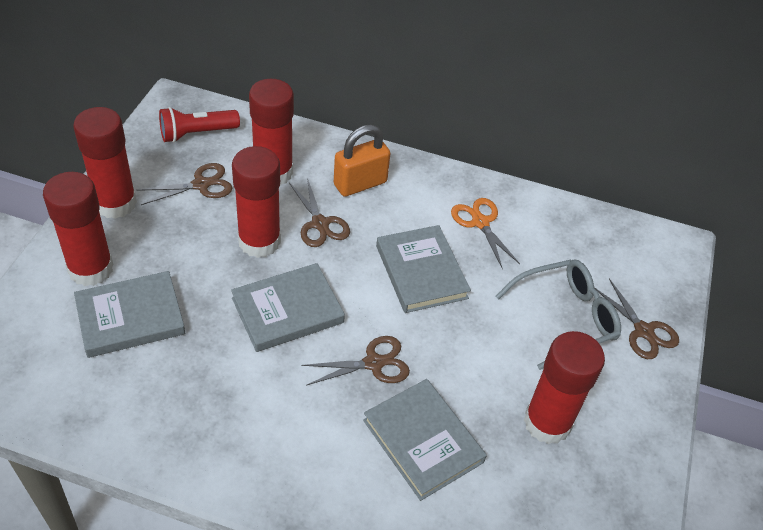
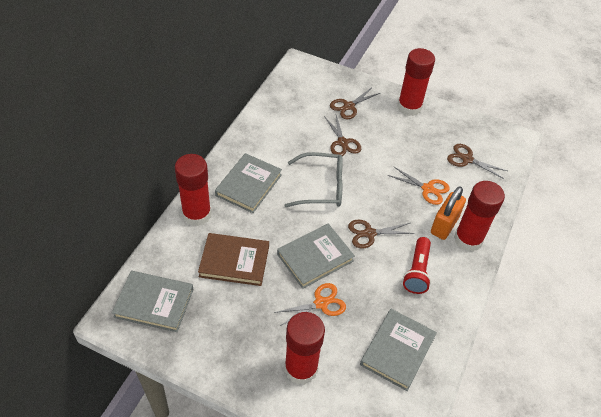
brown book: 0 -> 1
orange scissors: 1 -> 2
red glue stick: 5 -> 4

